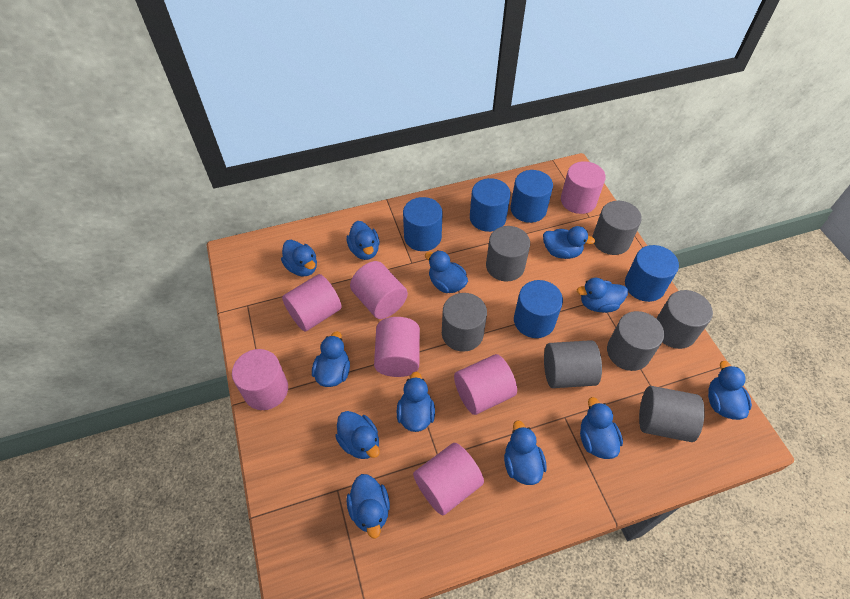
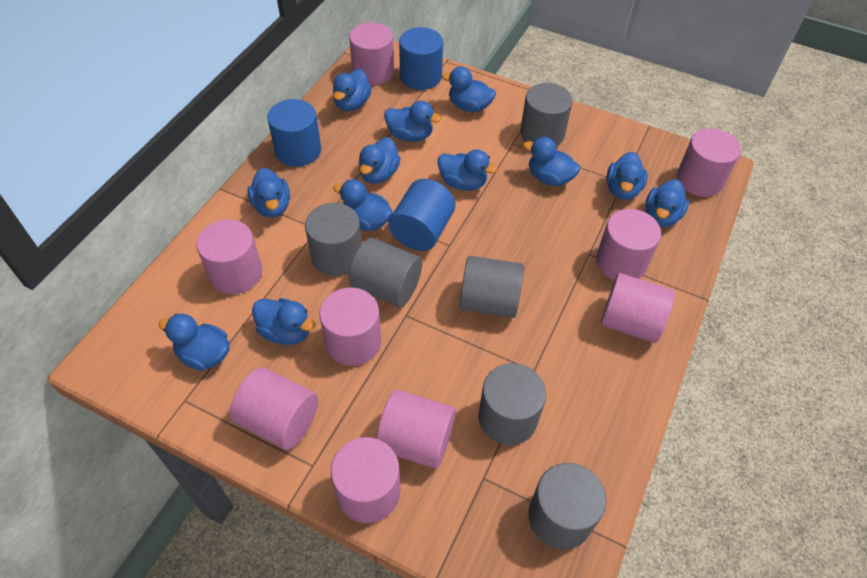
blue cylinder: 5 -> 3
grey cylinder: 7 -> 6
pink cylinder: 7 -> 9

